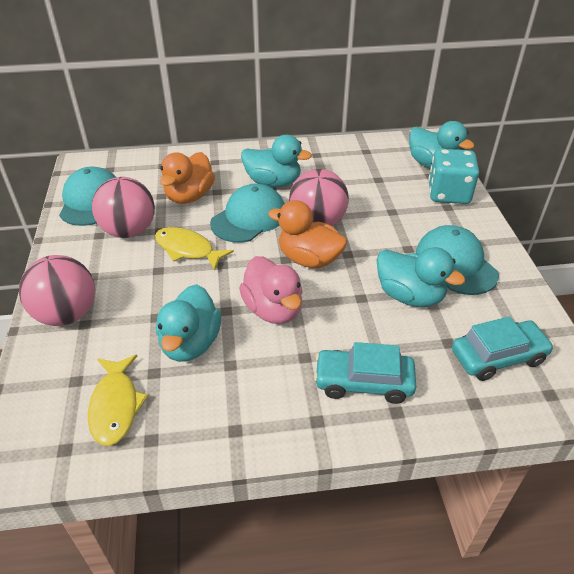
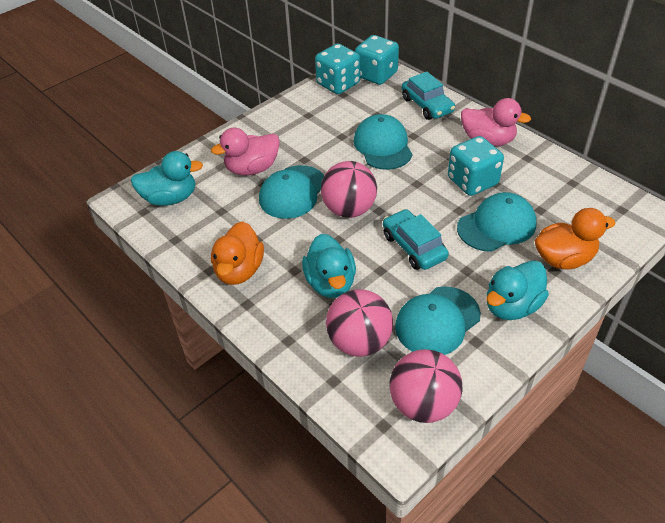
pink duck: 1 -> 2
turquoise cap: 3 -> 4
turquoise dice: 1 -> 3
turquoise duck: 4 -> 3
yellow fish: 2 -> 0

